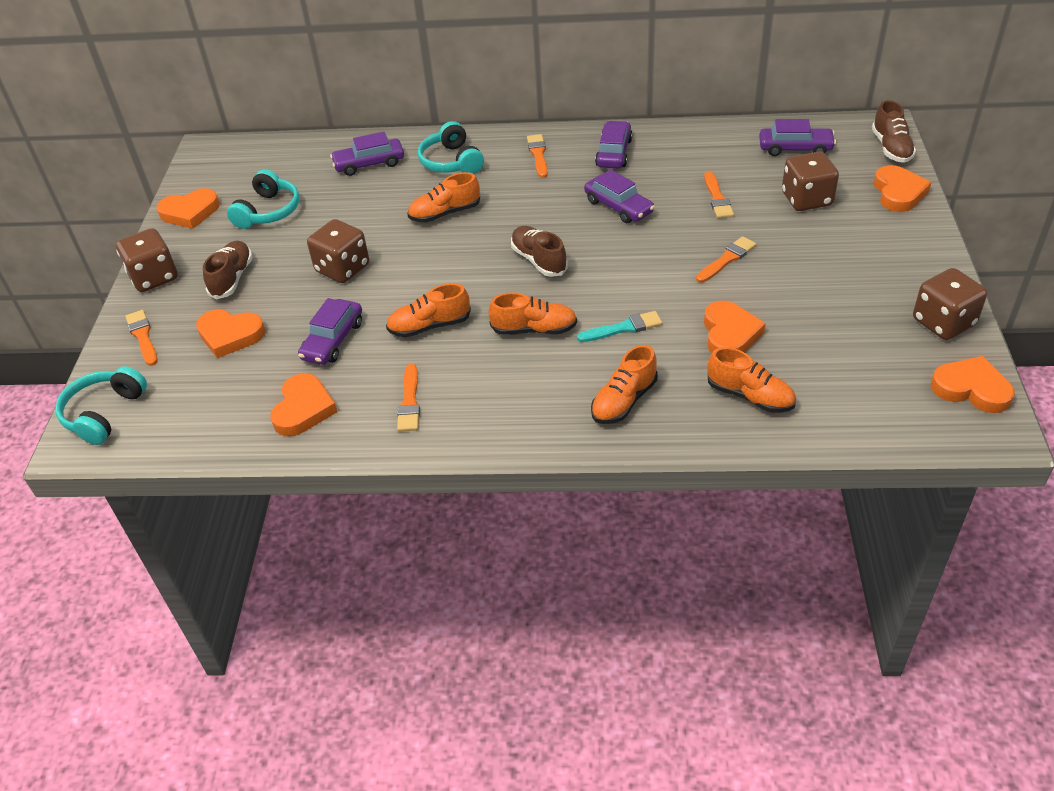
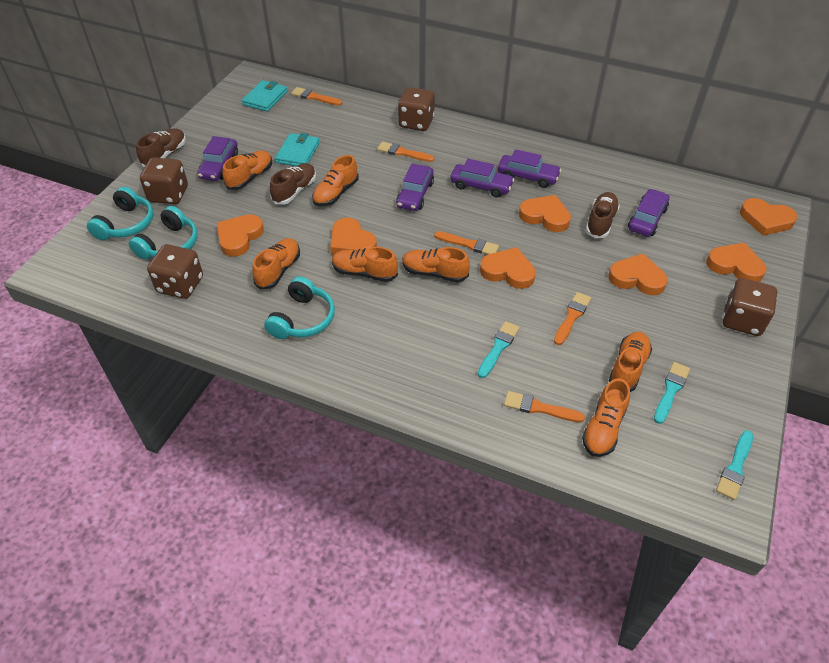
orange heart: 6 -> 7
orange shoe: 5 -> 7
turquoise brush: 1 -> 3
turquoise wallet: 0 -> 2

